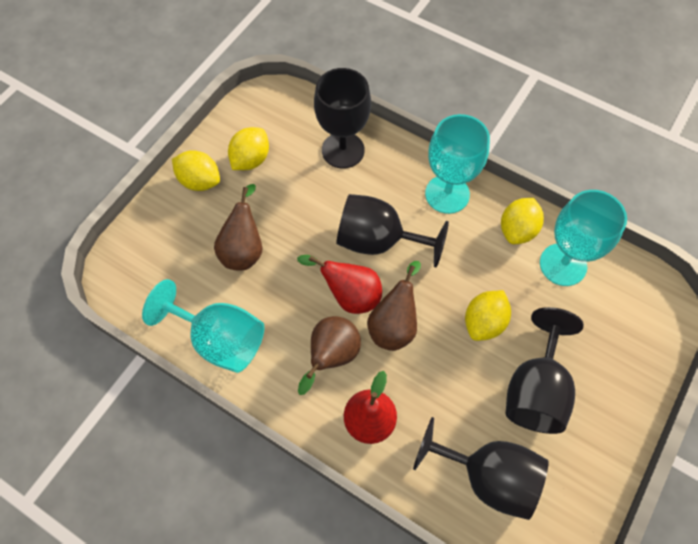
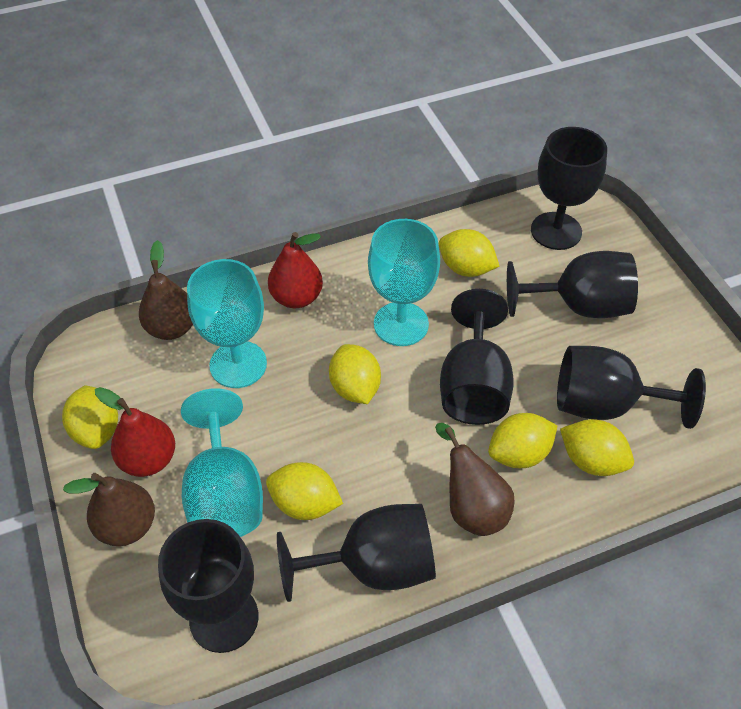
black goblet: 4 -> 6
yellow lemon: 4 -> 6

